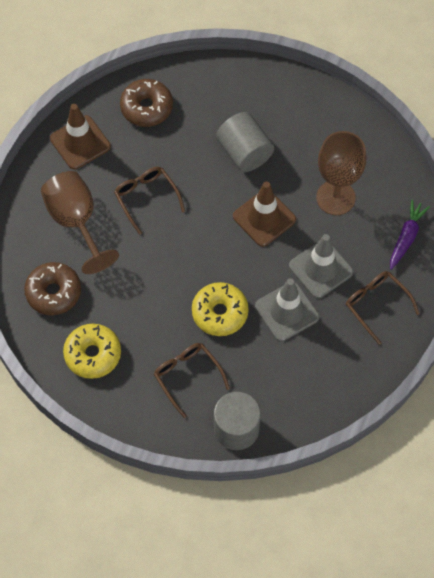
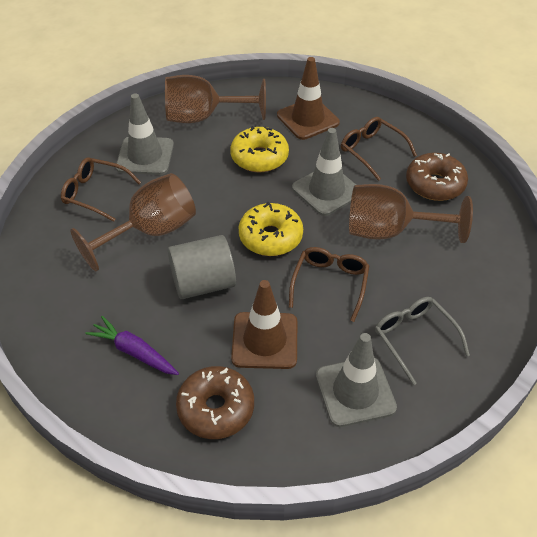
brown goblet: 2 -> 3
grey cylinder: 2 -> 1
grey glasses: 0 -> 1
grey traffic cone: 2 -> 3

